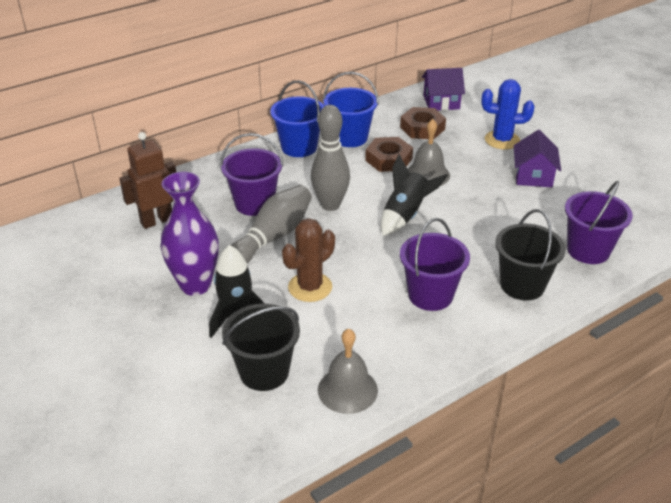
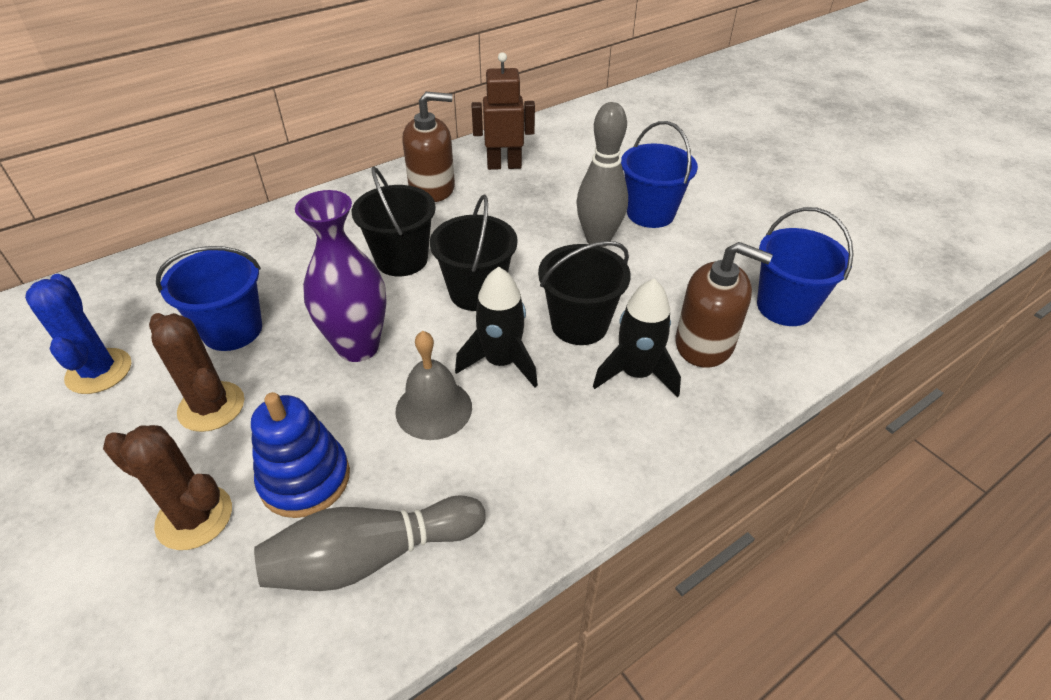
black bucket: 2 -> 3
blue bucket: 2 -> 3
blue stacking toy: 0 -> 1
brown cactus: 1 -> 2
brown nut: 2 -> 0
brown soap dispenser: 0 -> 2
grey bell: 2 -> 1
purple bucket: 3 -> 0
purple house: 2 -> 0

